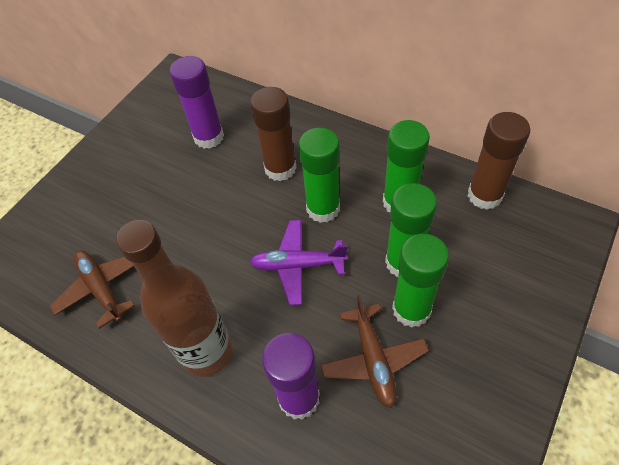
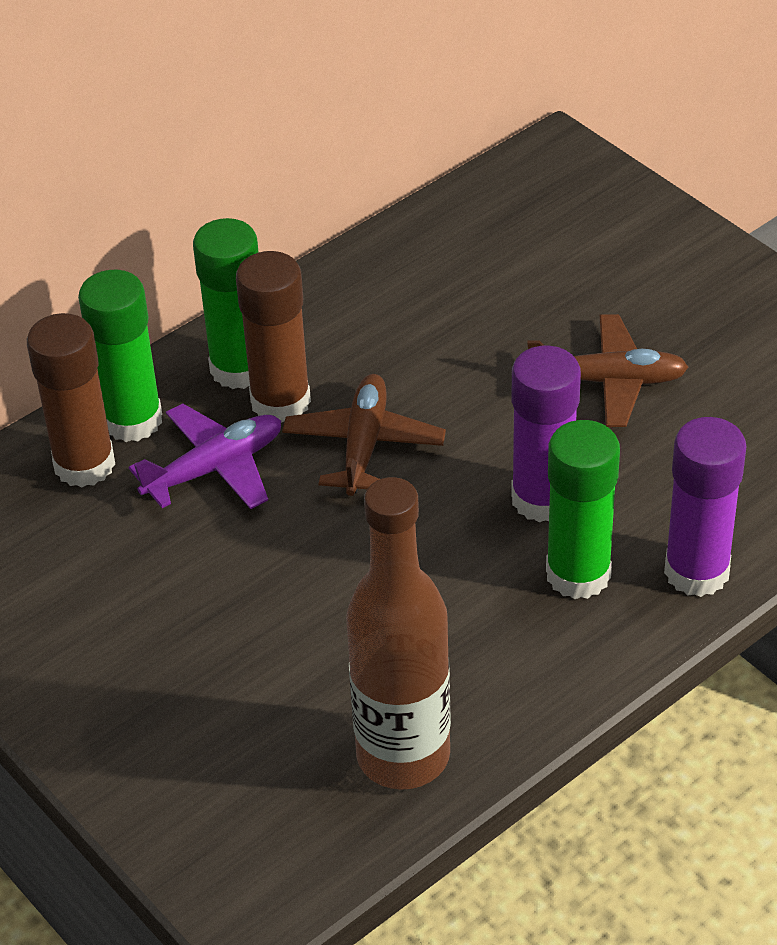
green glue stick: 4 -> 3

